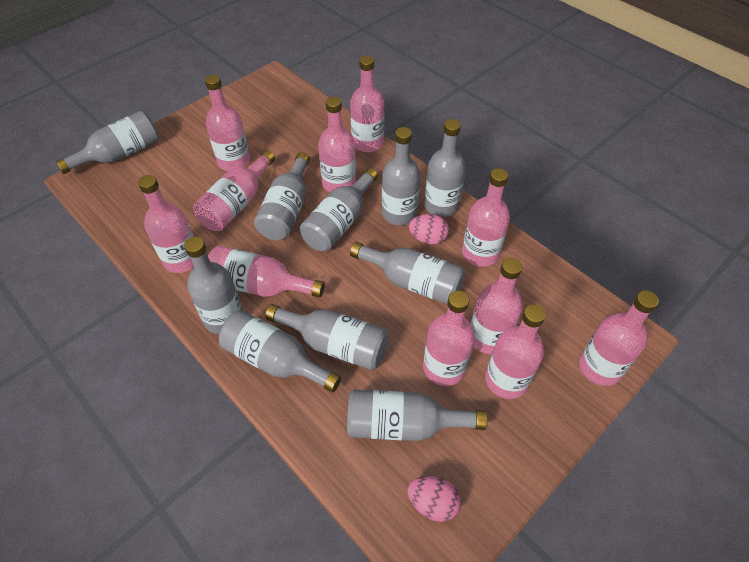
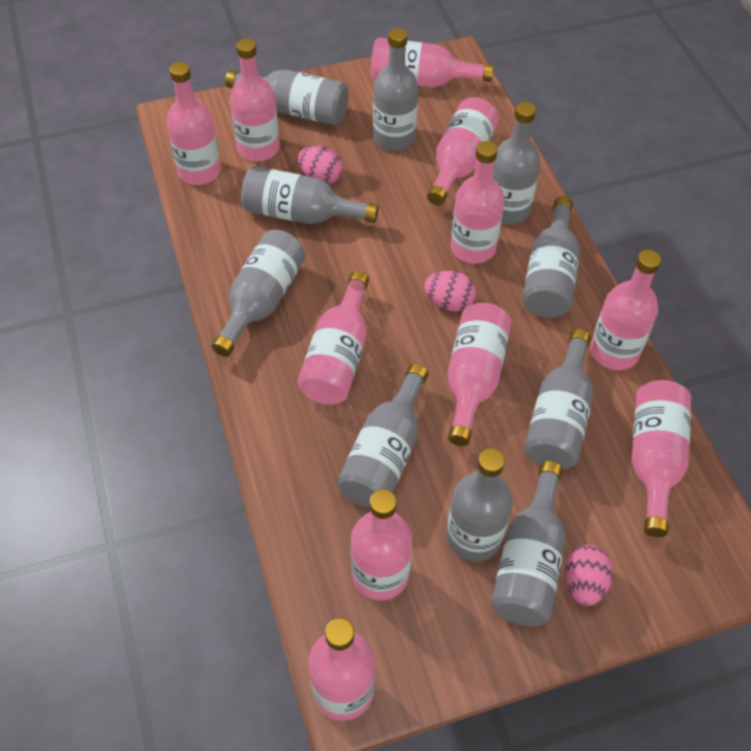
pink egg: 2 -> 3

